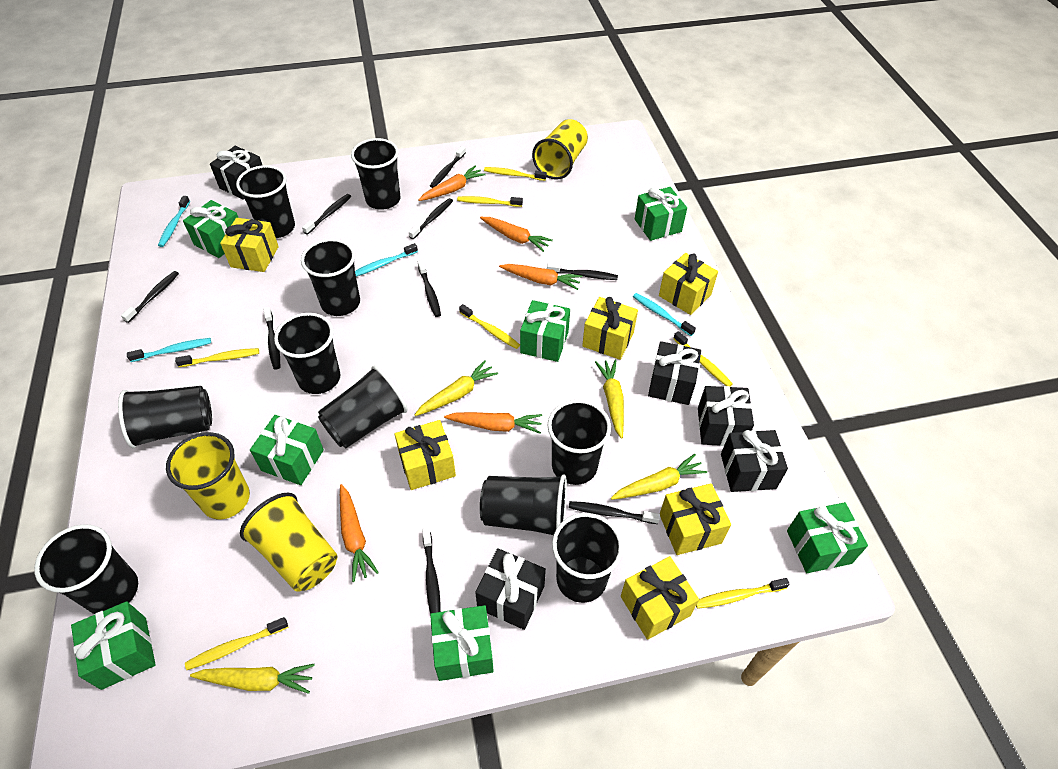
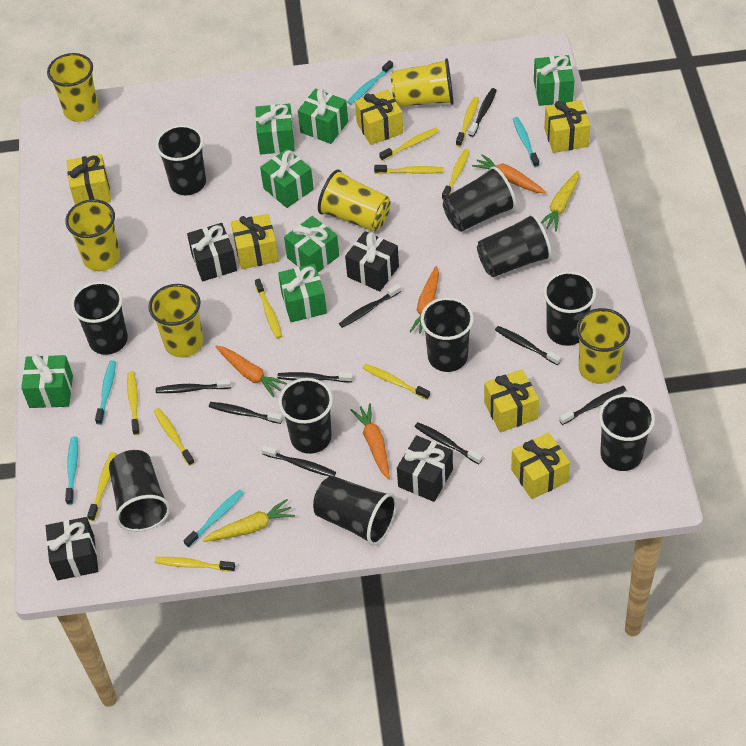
black gift: 5 -> 4
orange carrot: 5 -> 4
turquoise toothbrush: 4 -> 5
yellow carrot: 4 -> 2
yellow cup: 3 -> 6
yellow toothbrush: 7 -> 10

